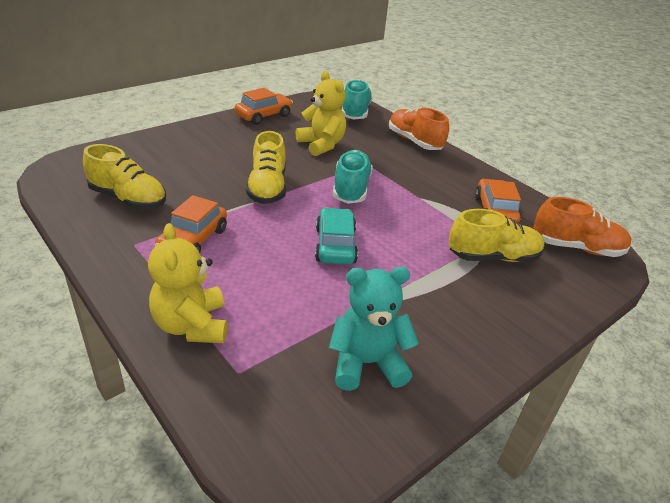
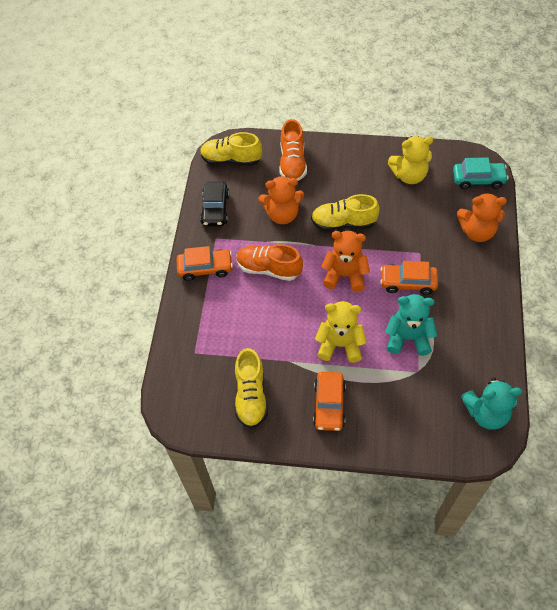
black car: 0 -> 1
orange teddy bear: 0 -> 3
turquoise shoe: 2 -> 0
turquoise teddy bear: 1 -> 2

